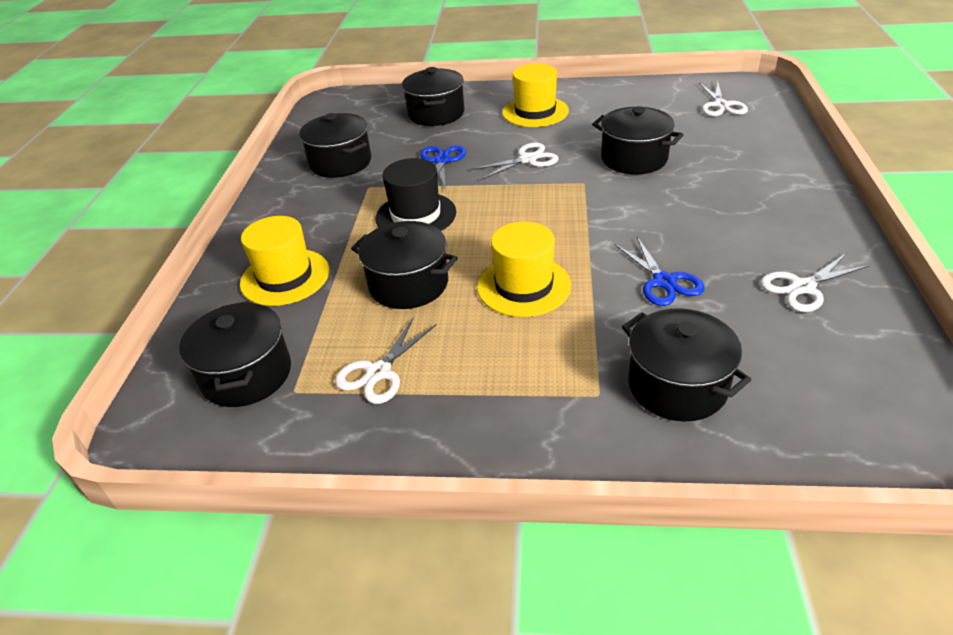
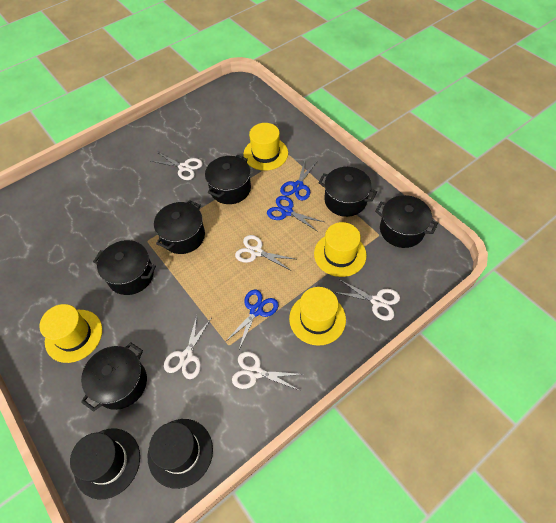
black hat: 1 -> 2
blue scissors: 2 -> 3
white scissors: 4 -> 5
yellow hat: 3 -> 4

